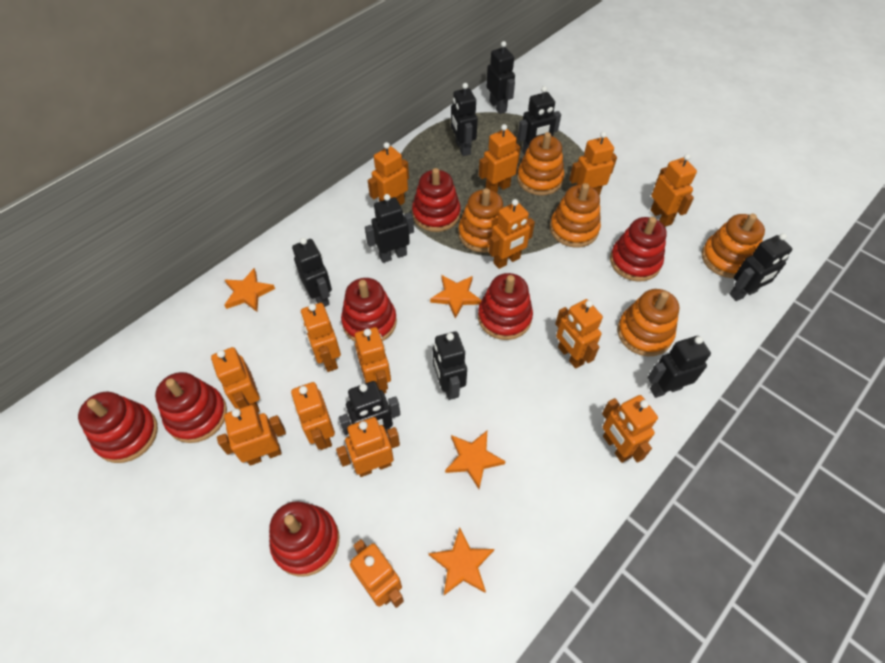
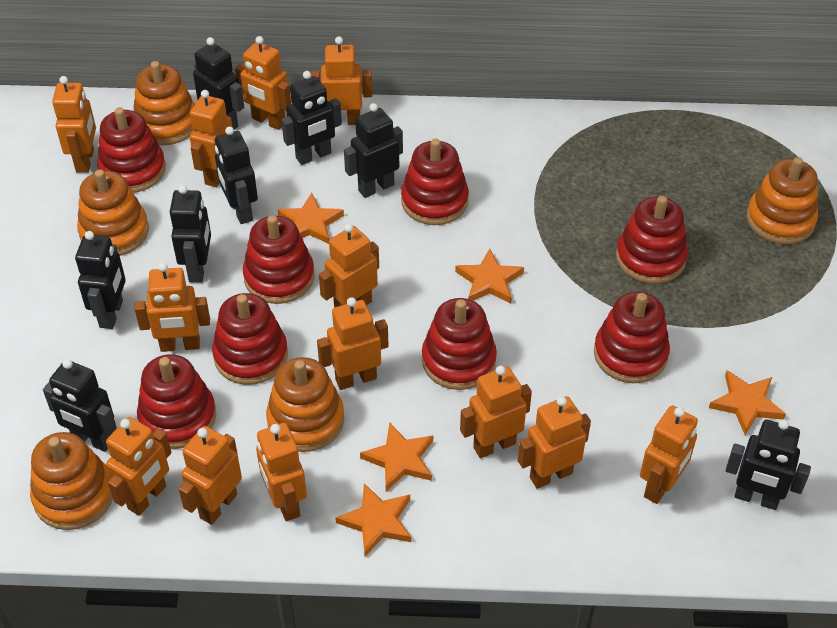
black robot: 9 -> 8
orange robot: 14 -> 13
orange star: 4 -> 5
red stacking toy: 7 -> 8

